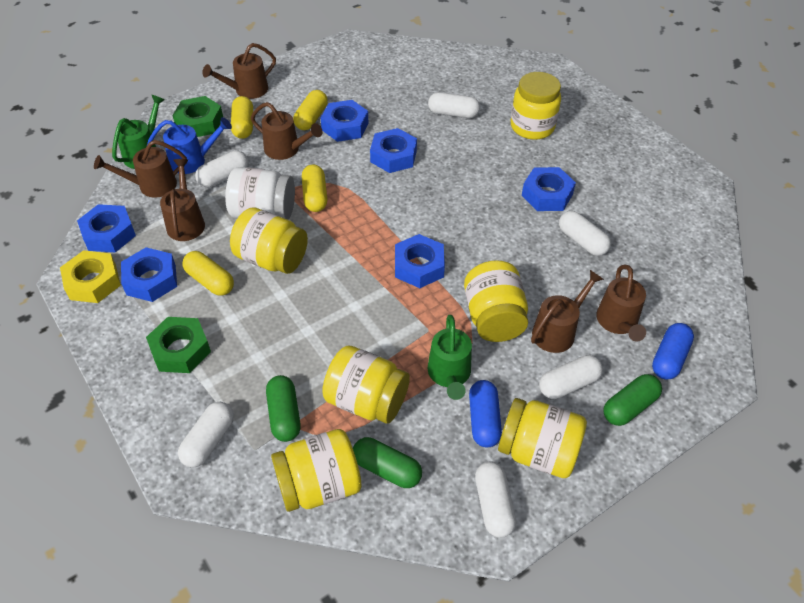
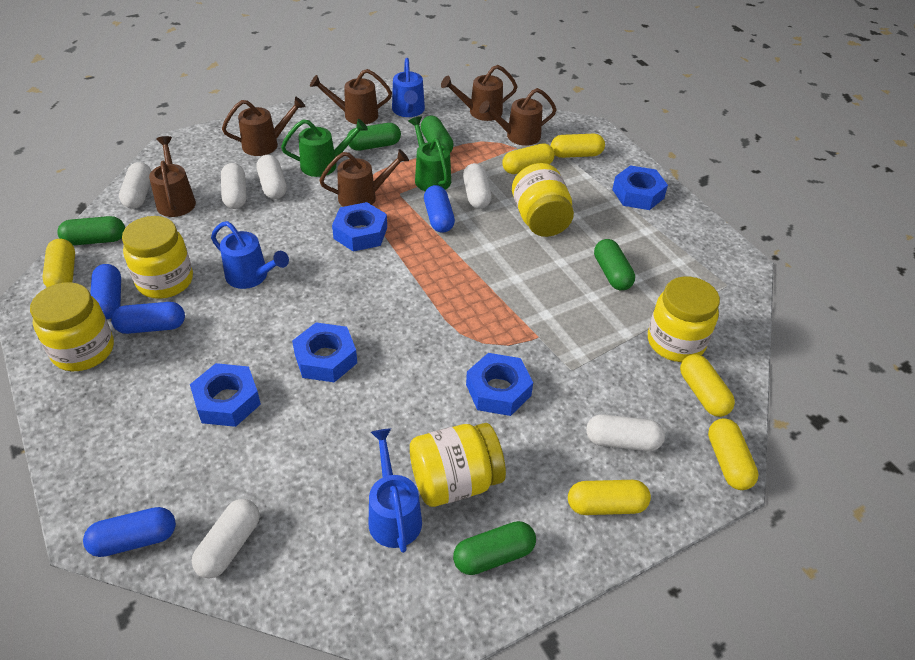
blue capsule: 2 -> 4
blue nut: 6 -> 5
blue watering can: 1 -> 3
green capsule: 3 -> 5
green nut: 2 -> 0
white jar: 1 -> 0
yellow capsule: 4 -> 6
yellow jar: 6 -> 5
yellow nut: 1 -> 0

